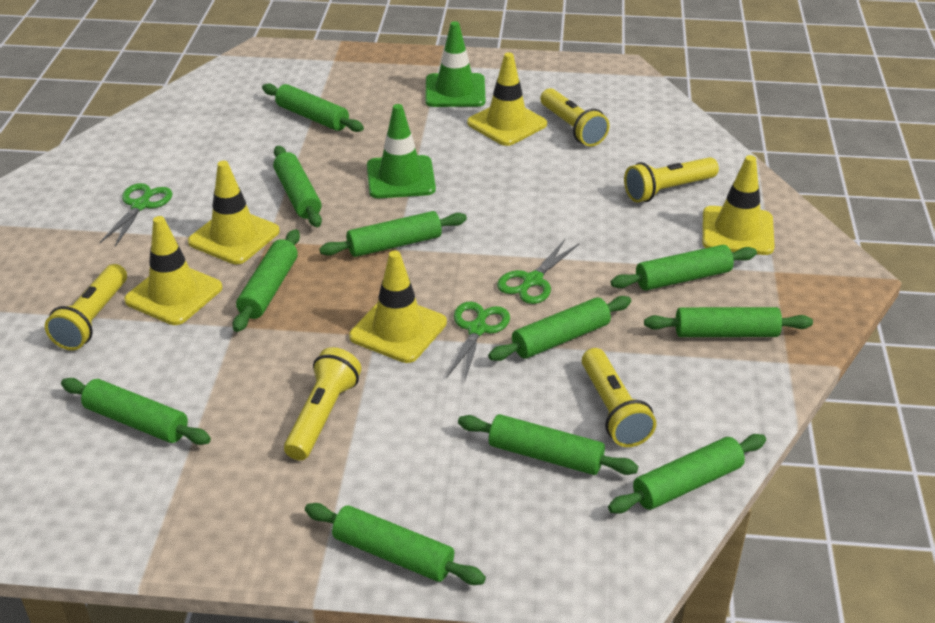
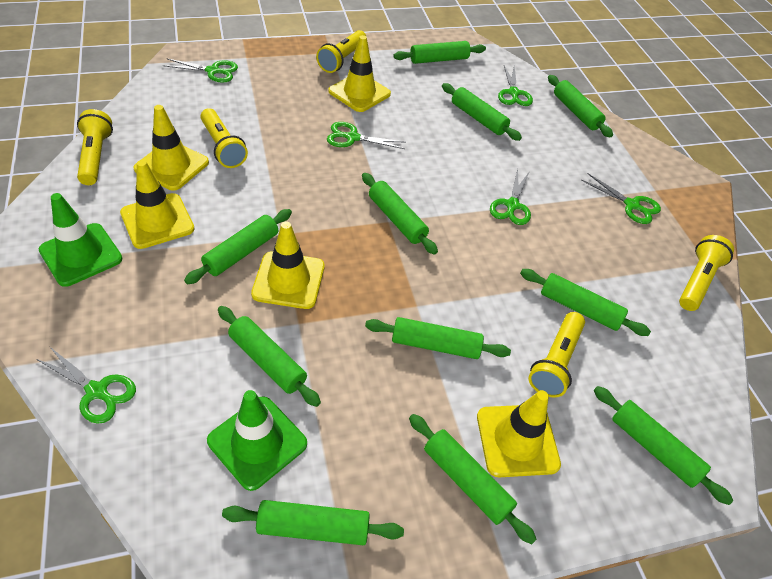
green scissors: 3 -> 6

